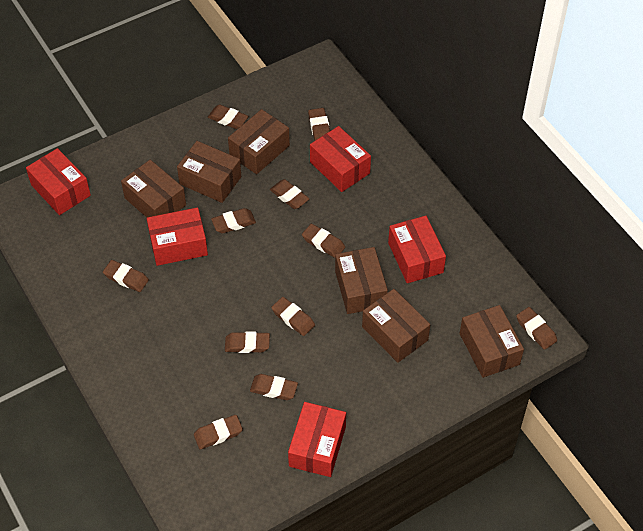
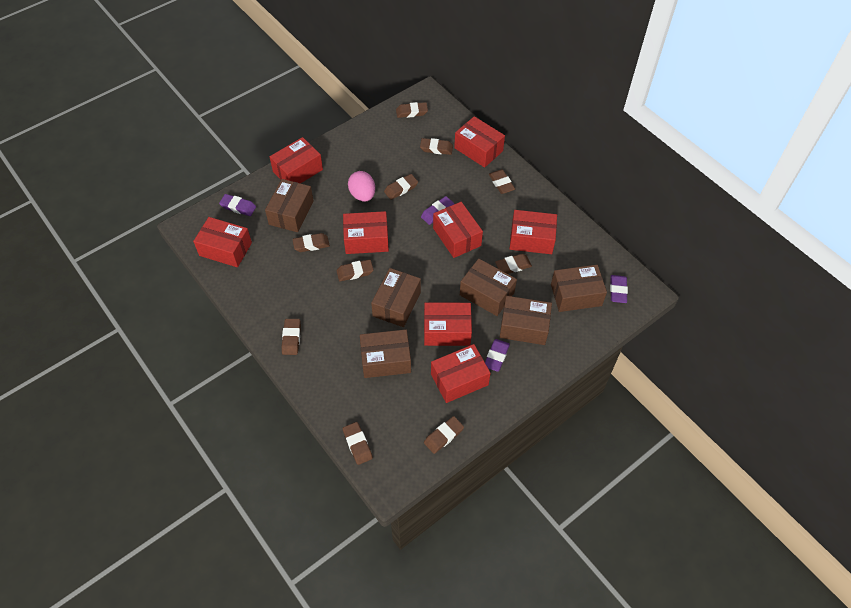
brown eraser: 11 -> 10
pink egg: 0 -> 1
purple eraser: 0 -> 4
red box: 5 -> 8

